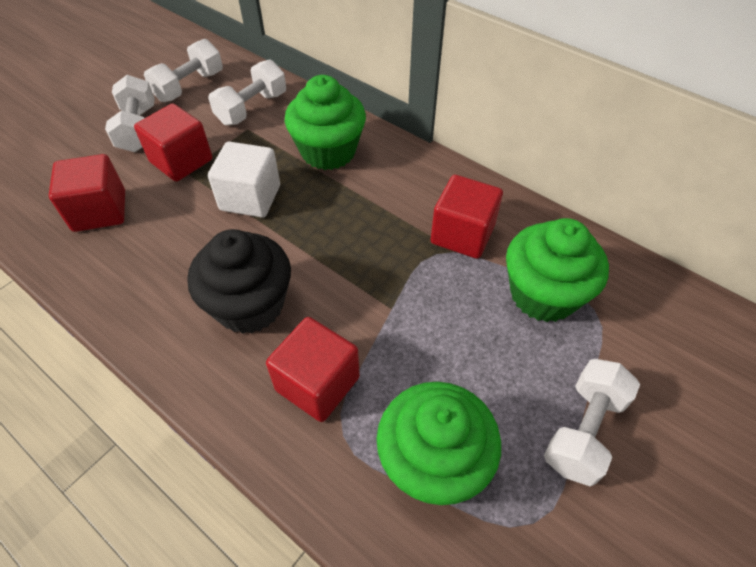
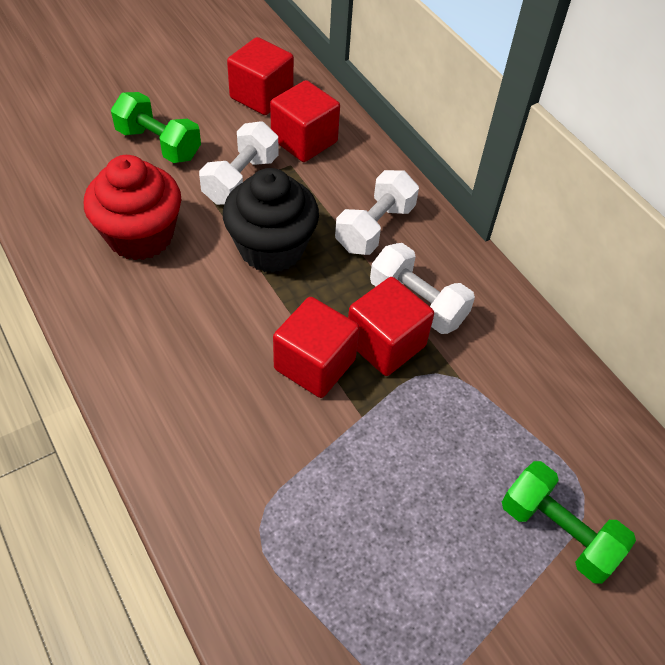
green cupcake: 3 -> 0
green dumbbell: 0 -> 2
red cupcake: 0 -> 1
white cube: 1 -> 0
white dumbbell: 4 -> 3

